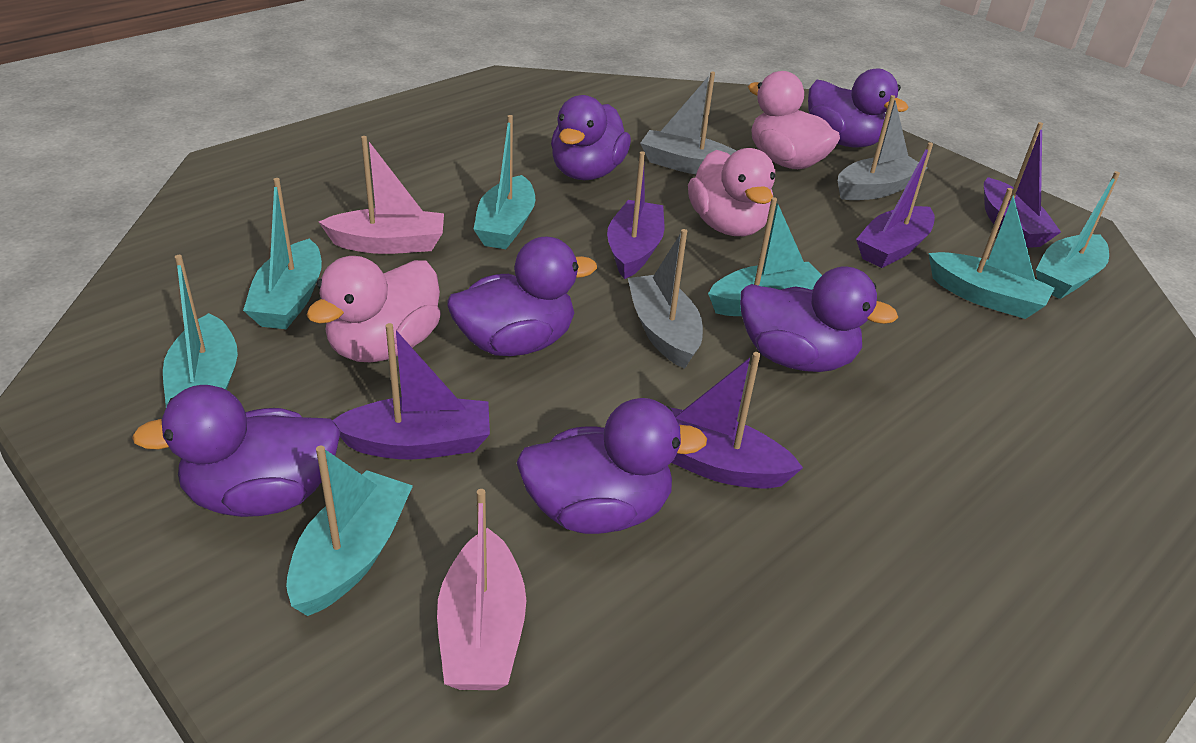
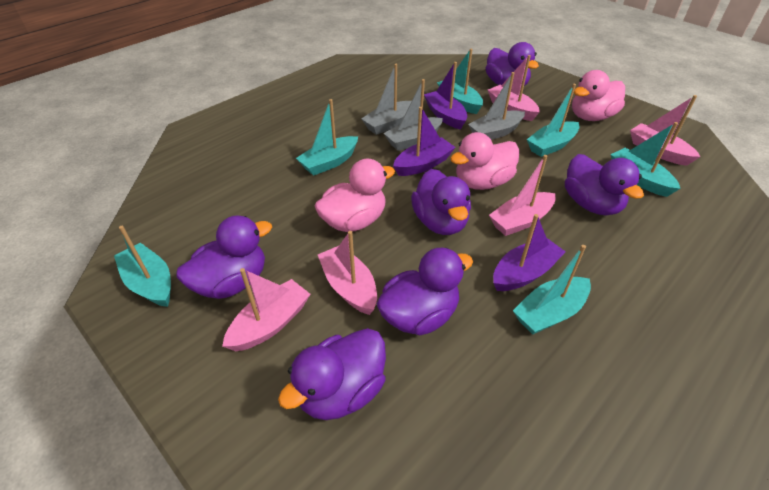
pink boat: 2 -> 5
purple boat: 5 -> 3
turquoise boat: 7 -> 6

